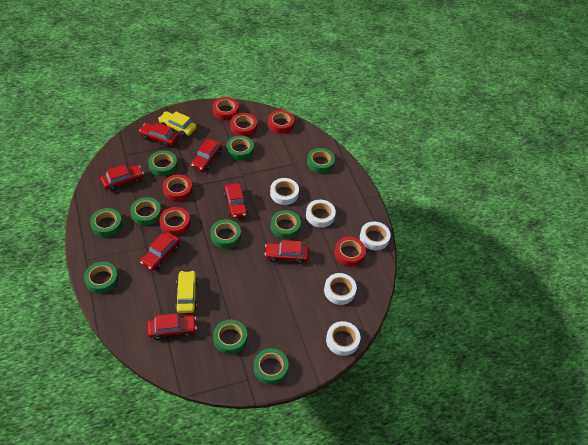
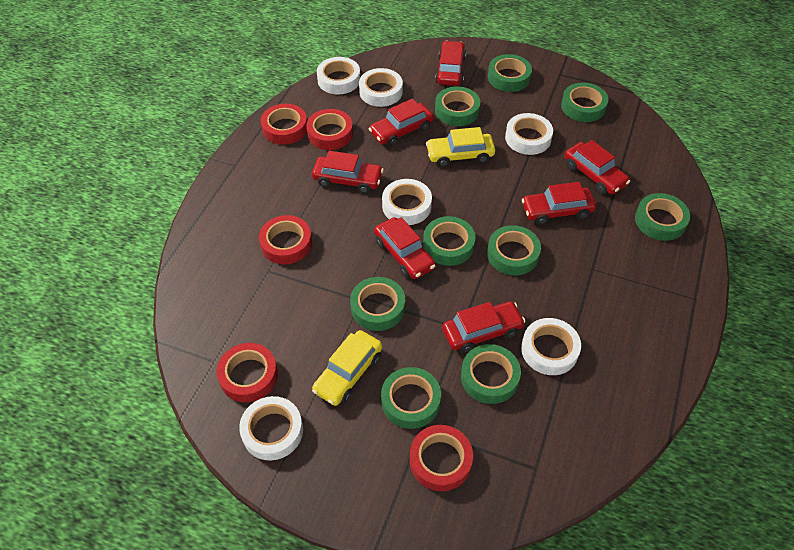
green tape: 10 -> 9
red tape: 6 -> 5
white tape: 5 -> 6

